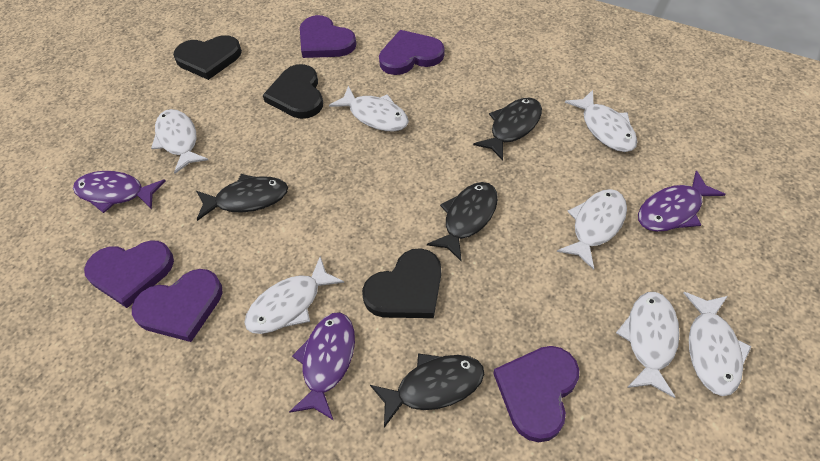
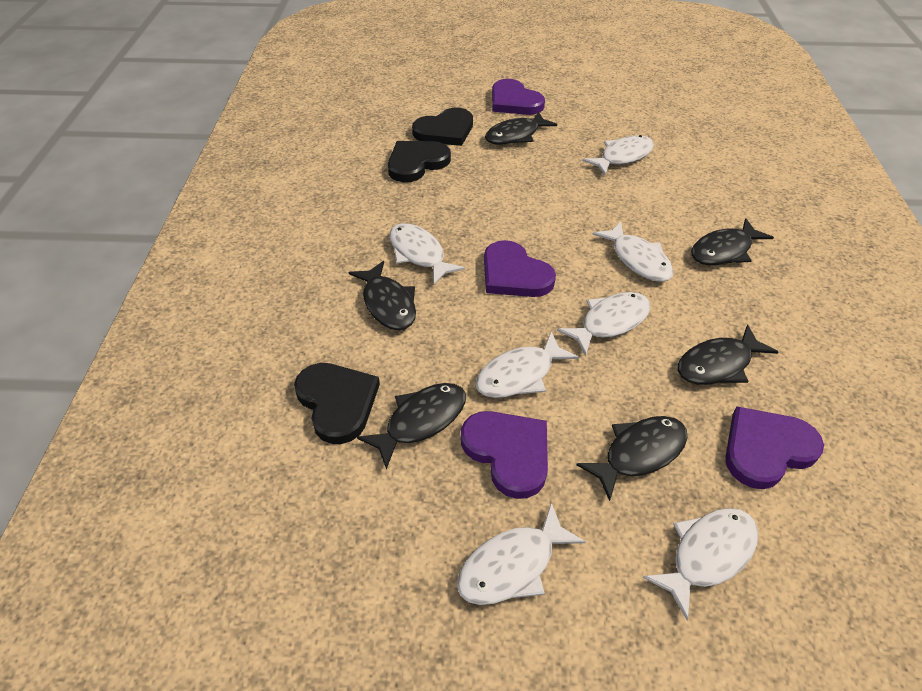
black fish: 4 -> 6
purple fish: 3 -> 0
purple heart: 5 -> 4

